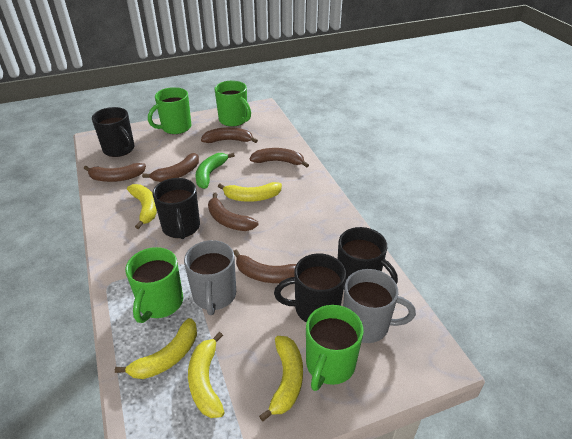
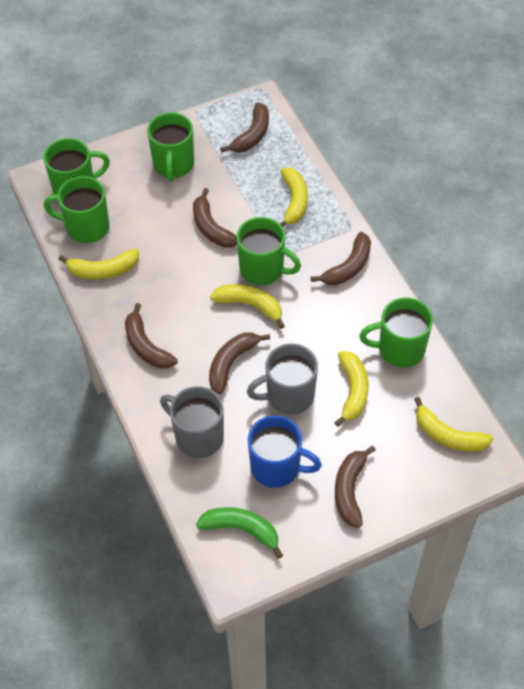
black mug: 4 -> 0
blue mug: 0 -> 1
green mug: 4 -> 5

